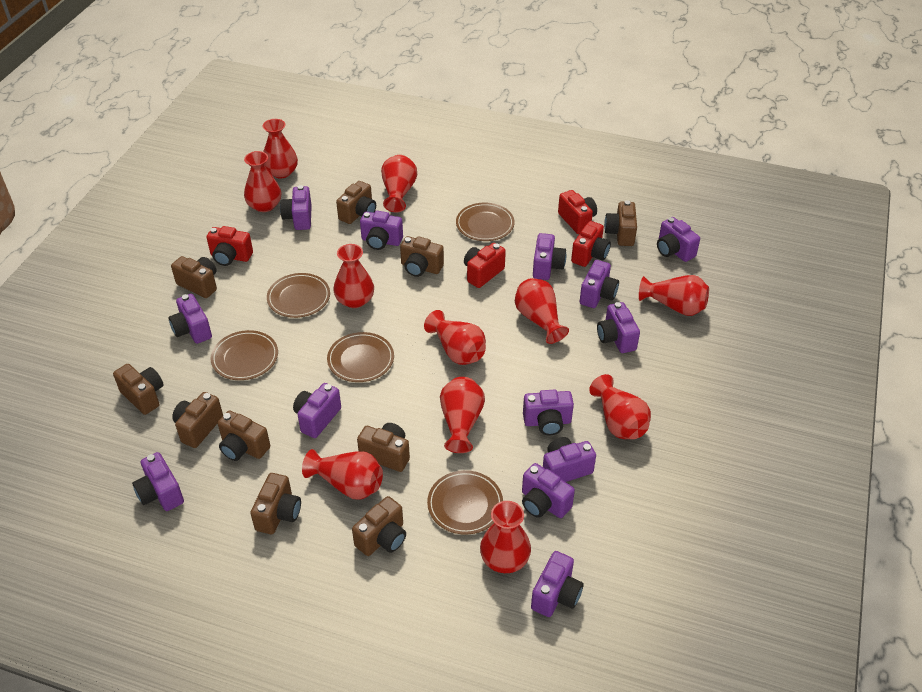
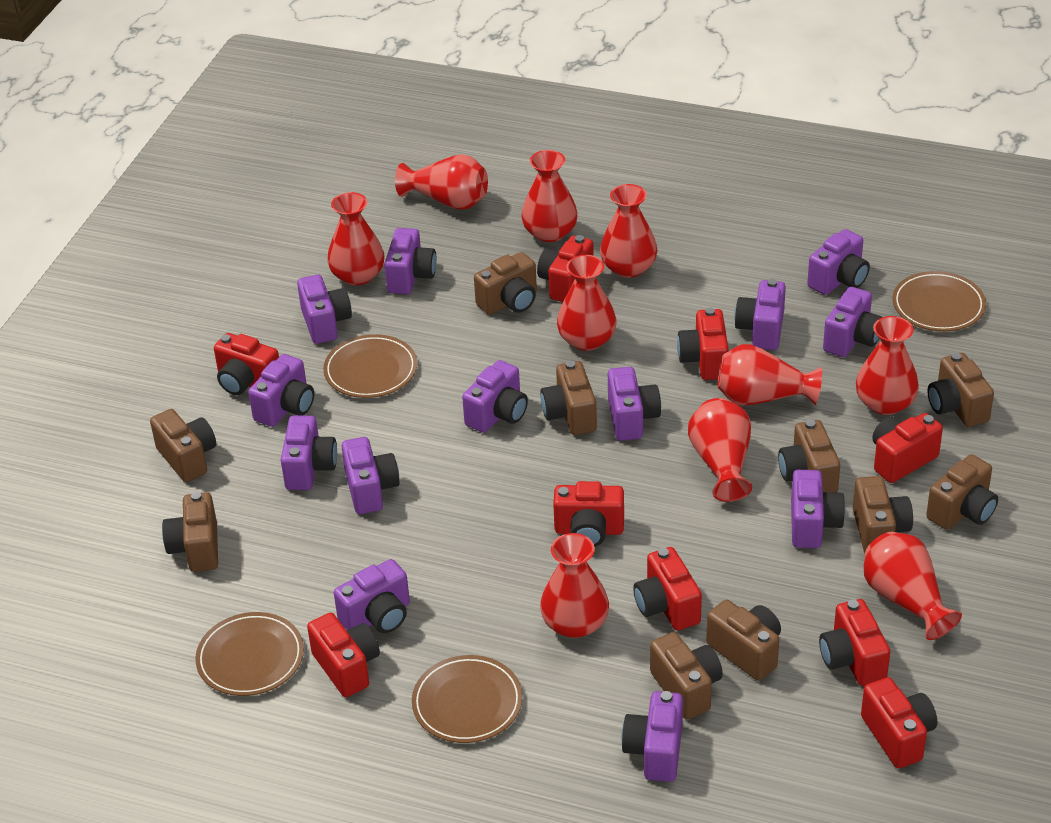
brown plate: 5 -> 4
red camera: 4 -> 9
red vase: 11 -> 10

